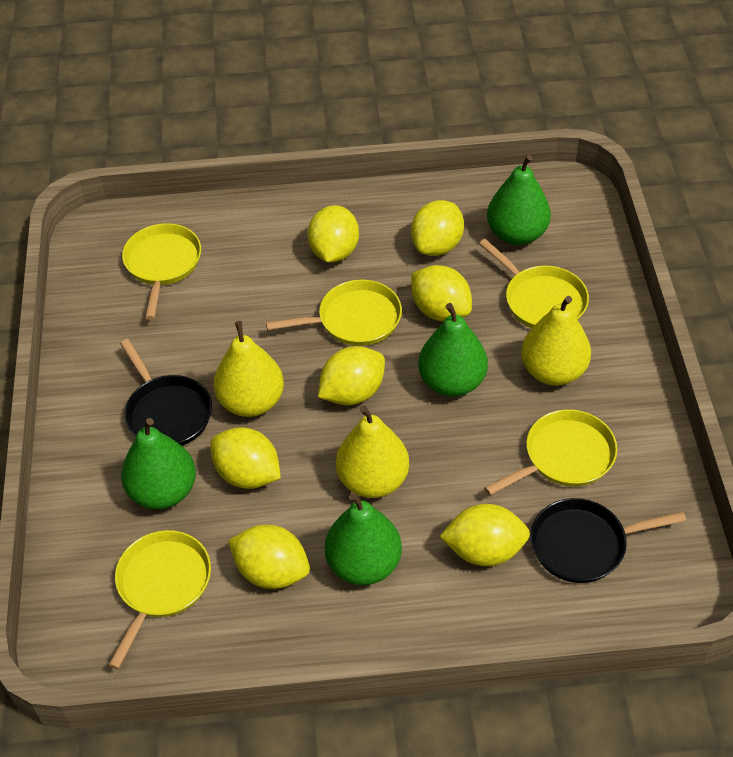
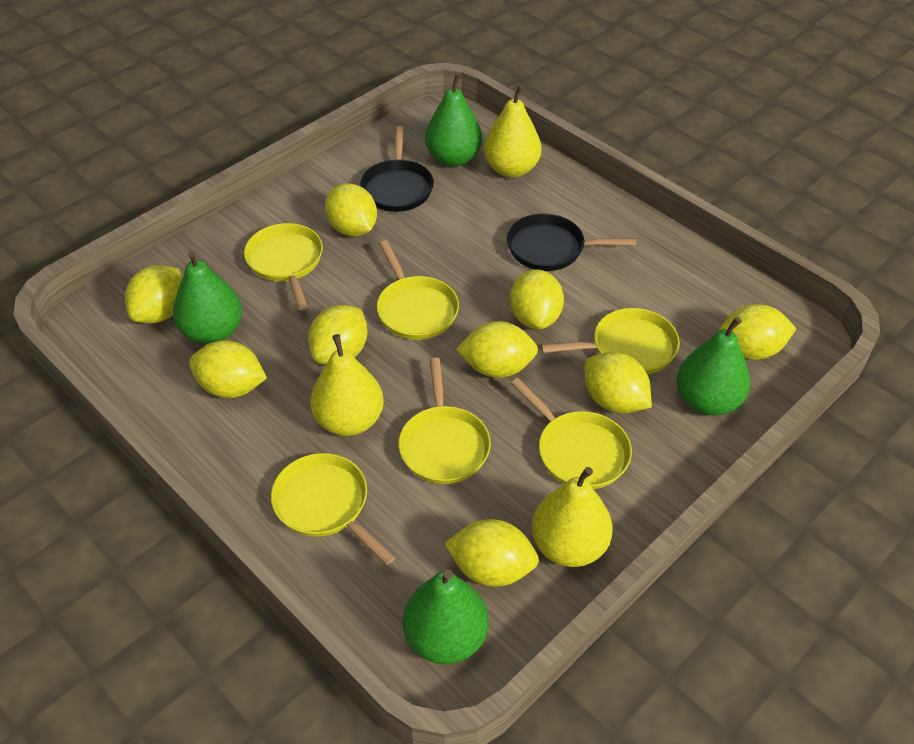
yellow lemon: 7 -> 9
yellow pan: 5 -> 6

